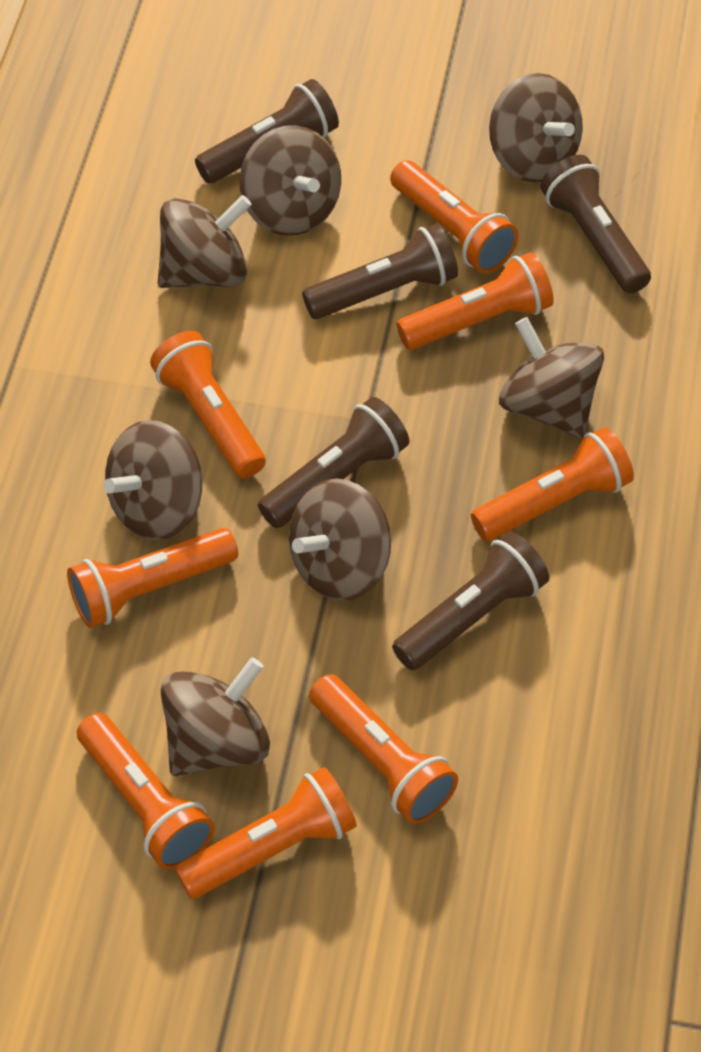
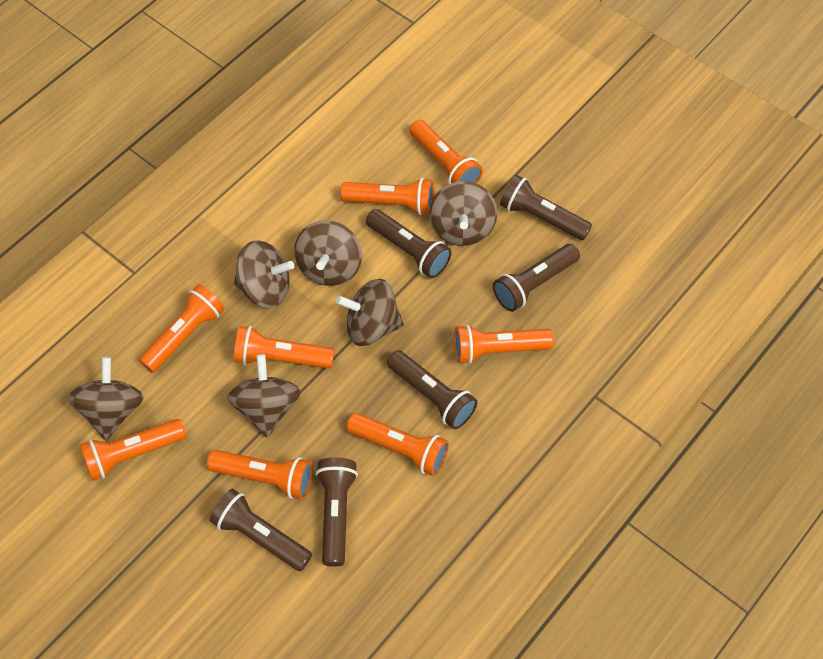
brown flashlight: 5 -> 6
brown spinning top: 7 -> 6

